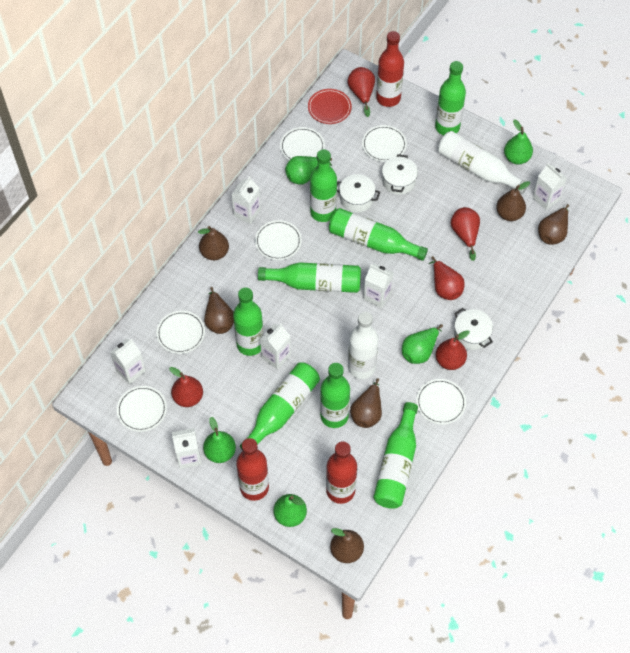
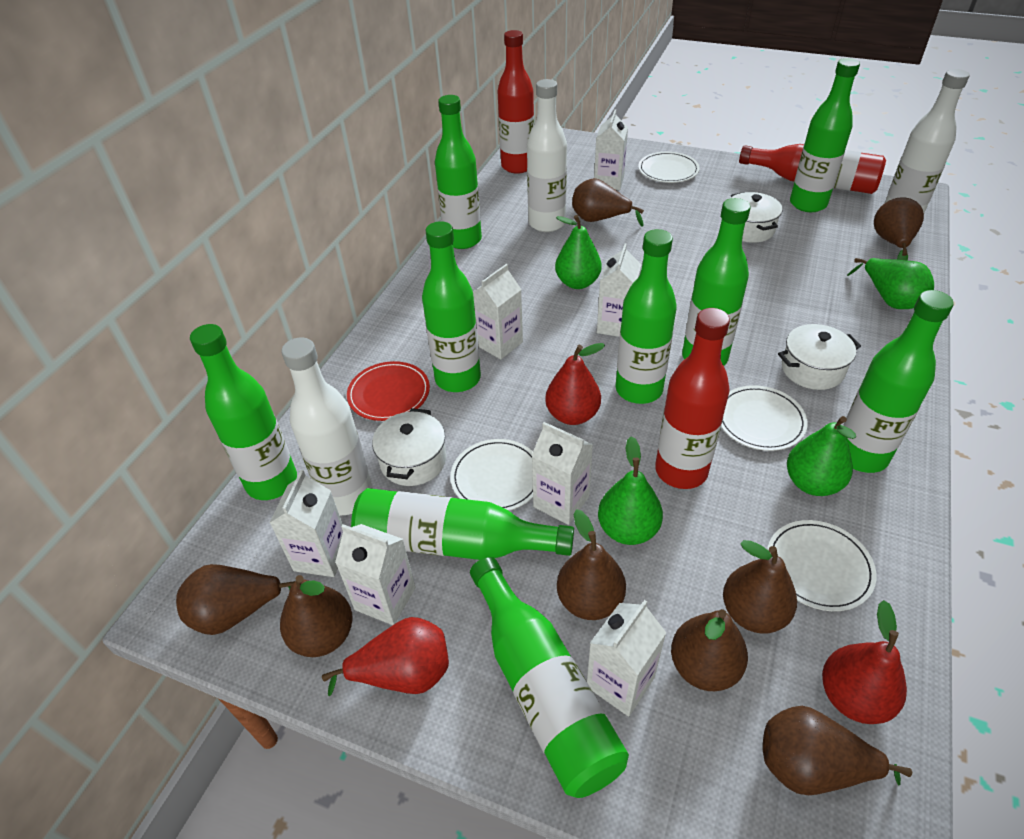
brown pear: 6 -> 8
green bottle: 8 -> 9
green pear: 5 -> 4
red pear: 5 -> 3
white bottle: 2 -> 3
white carton: 6 -> 7
white plate: 6 -> 4

